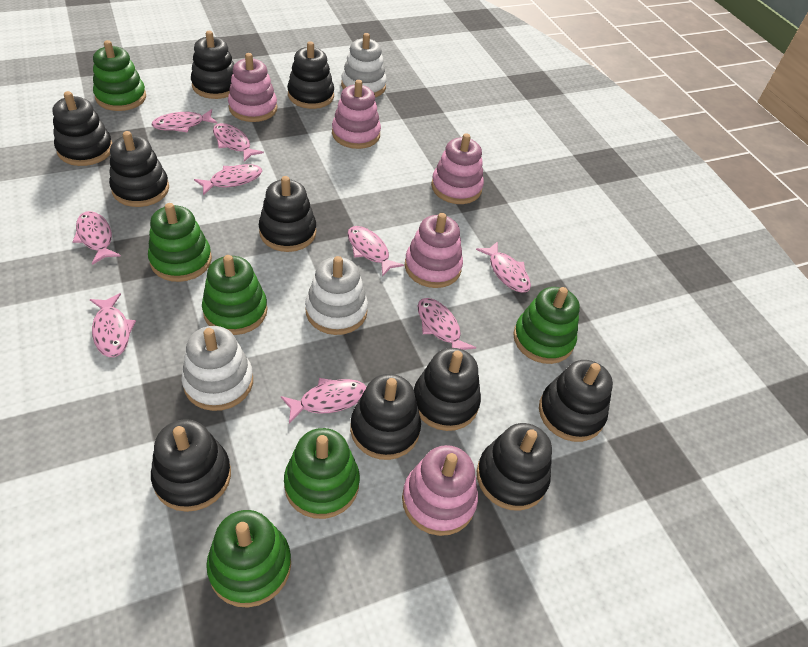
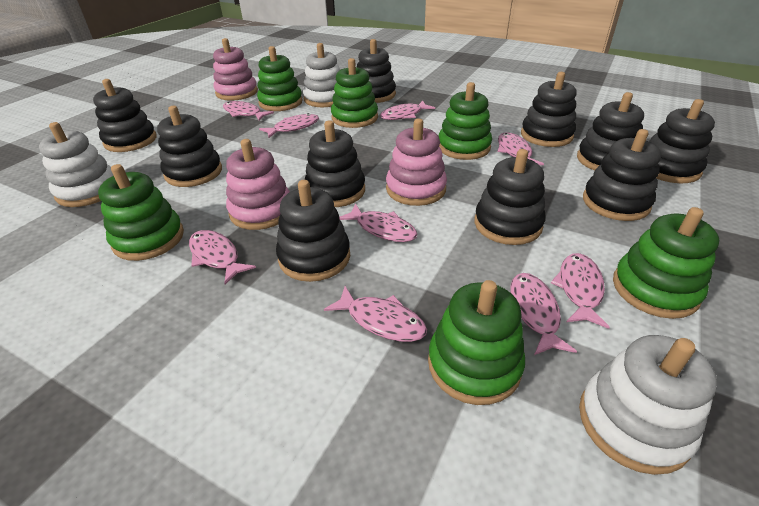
pink stacking toy: 5 -> 3

